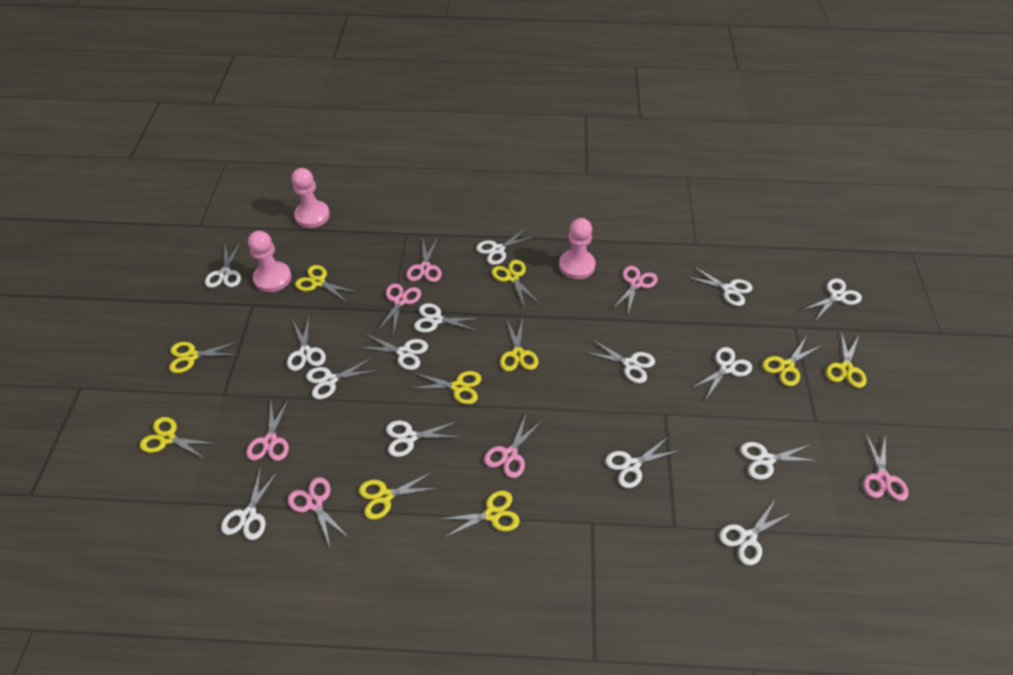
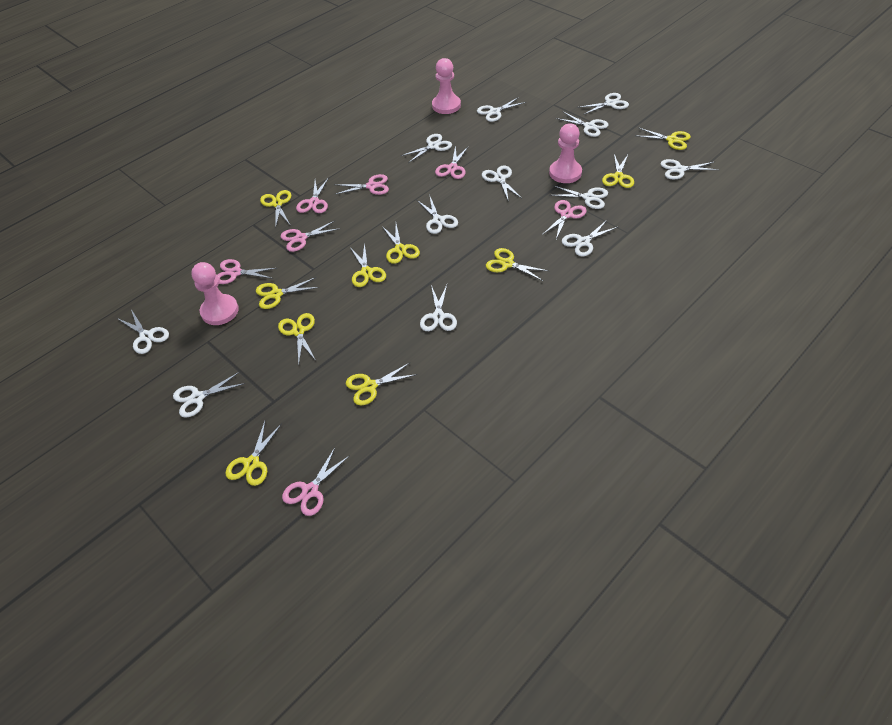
white scissors: 15 -> 12

